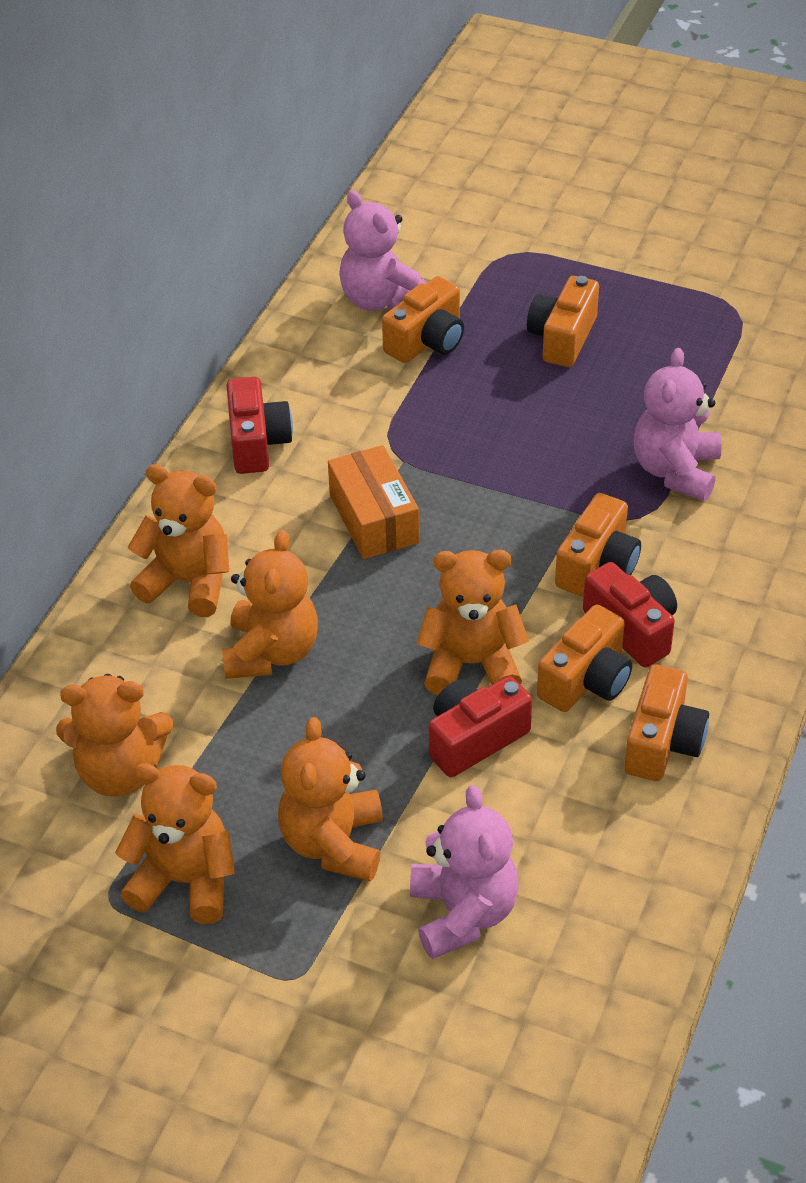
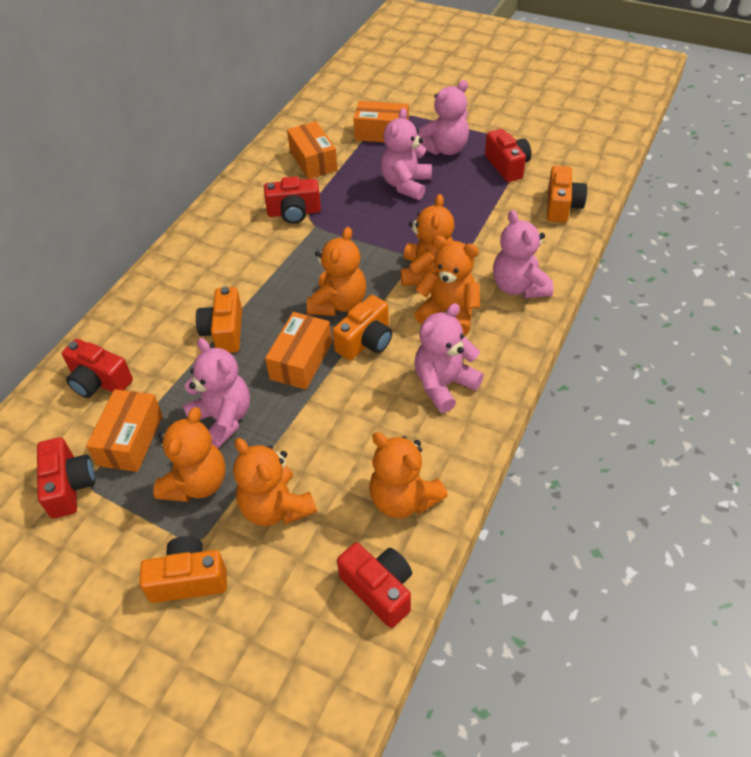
orange box: 1 -> 4
orange camera: 5 -> 4
pink teddy bear: 3 -> 5
red camera: 3 -> 5

